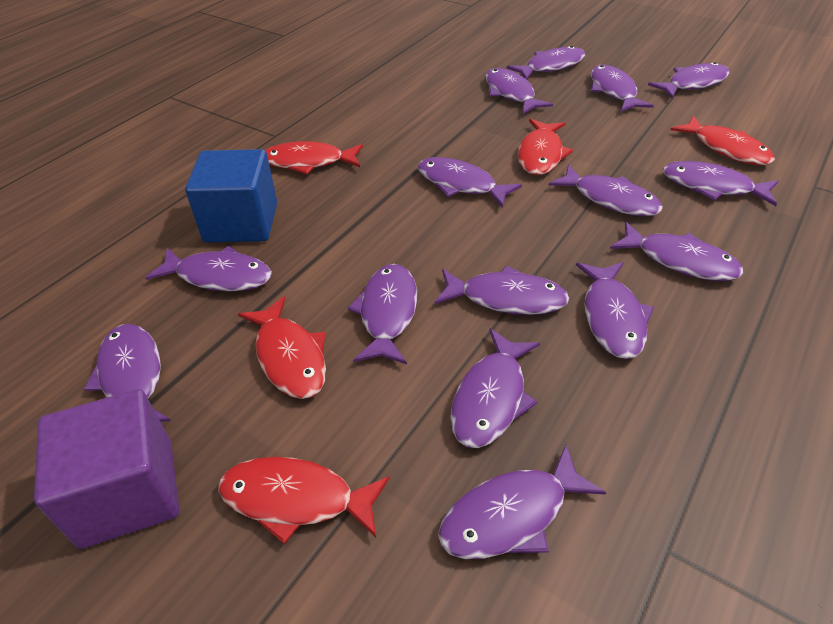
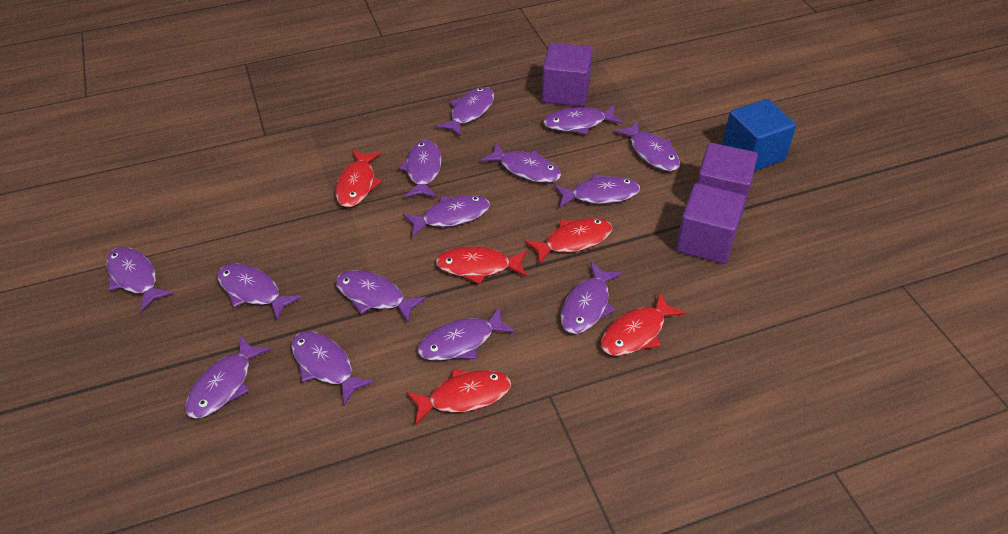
purple cube: 1 -> 3
purple fish: 15 -> 14

